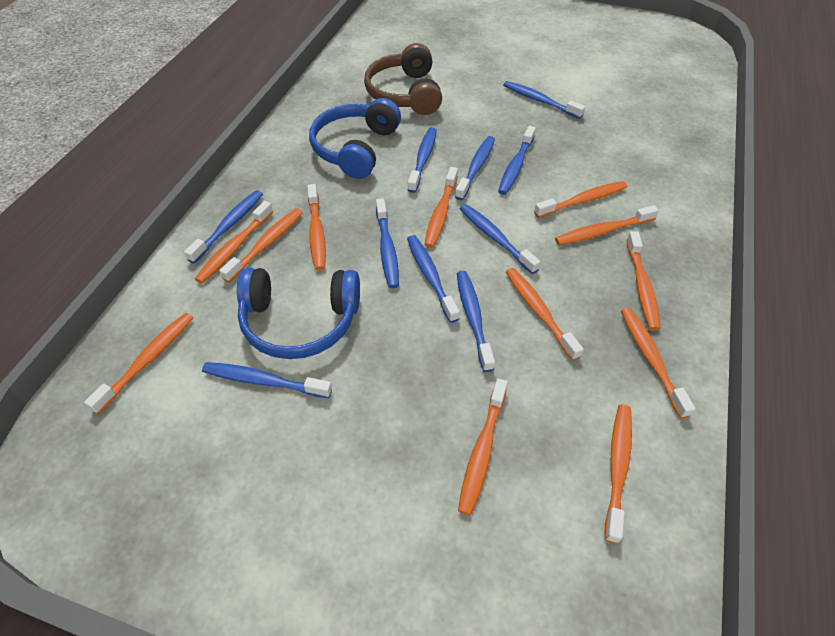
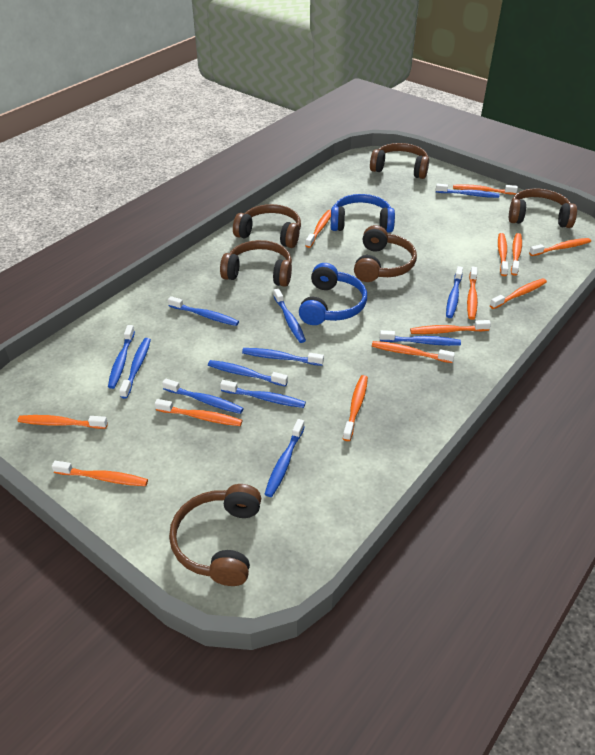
blue toothbrush: 10 -> 12
brown headphones: 1 -> 6
orange toothbrush: 12 -> 13

